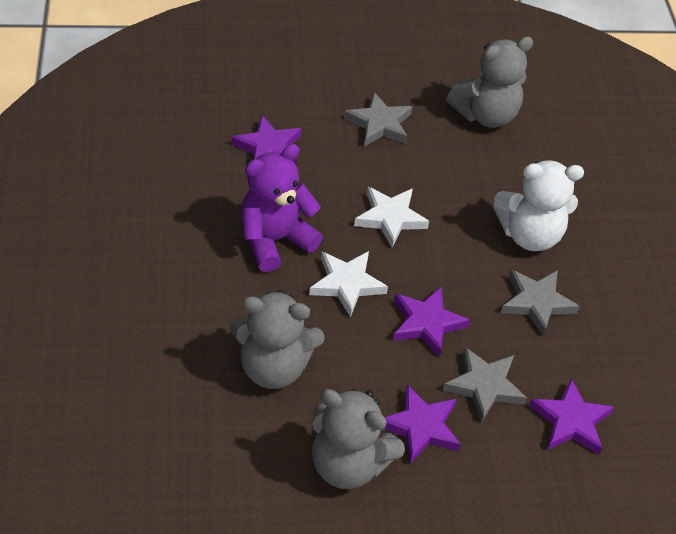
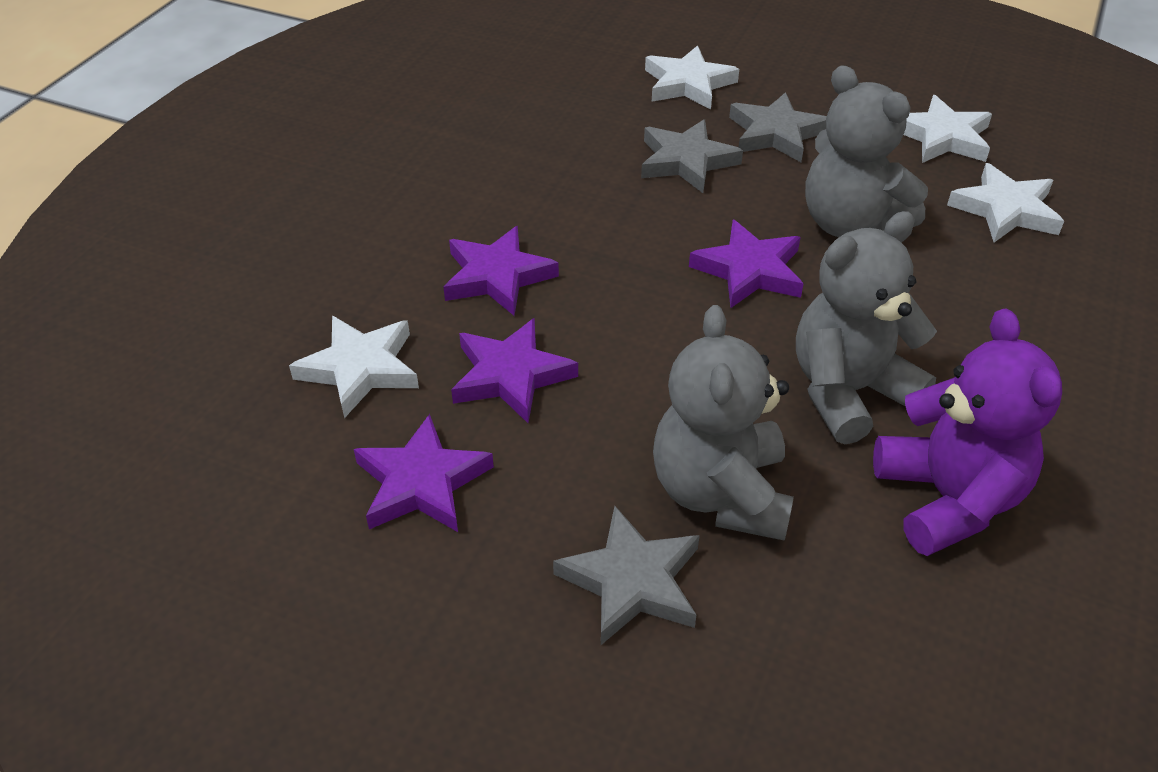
white star: 2 -> 4
white teddy bear: 1 -> 0

